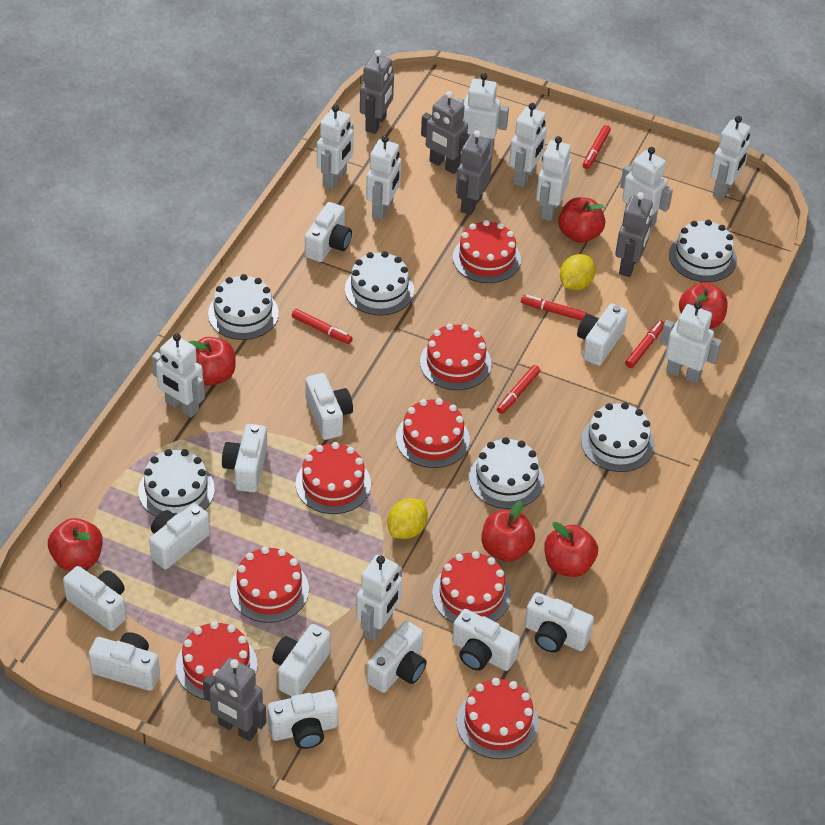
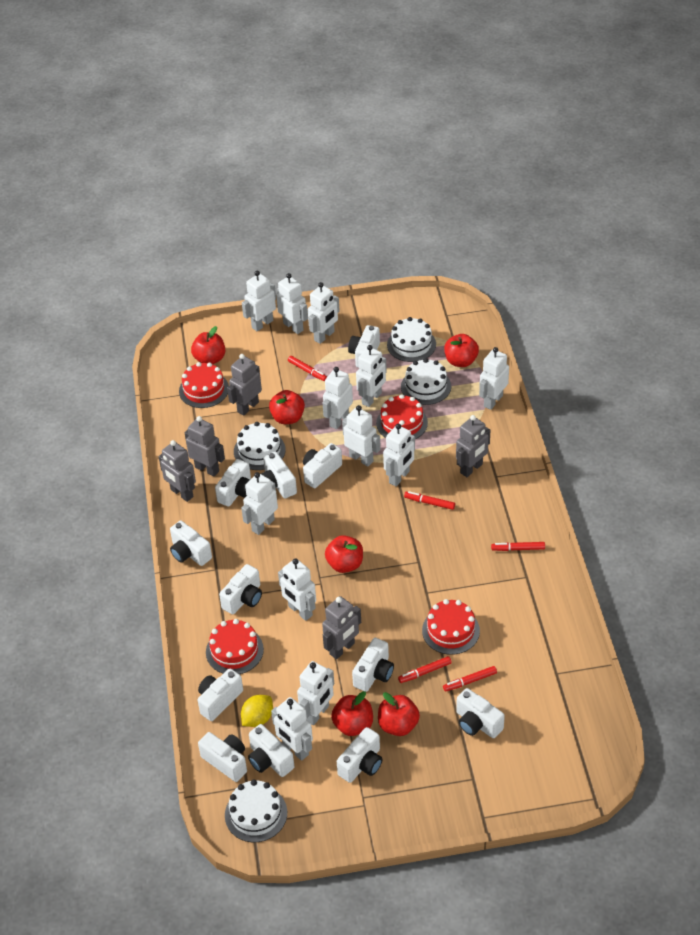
red cake: 8 -> 4
white cake: 6 -> 4
white robot: 10 -> 12
yellow lemon: 2 -> 1

